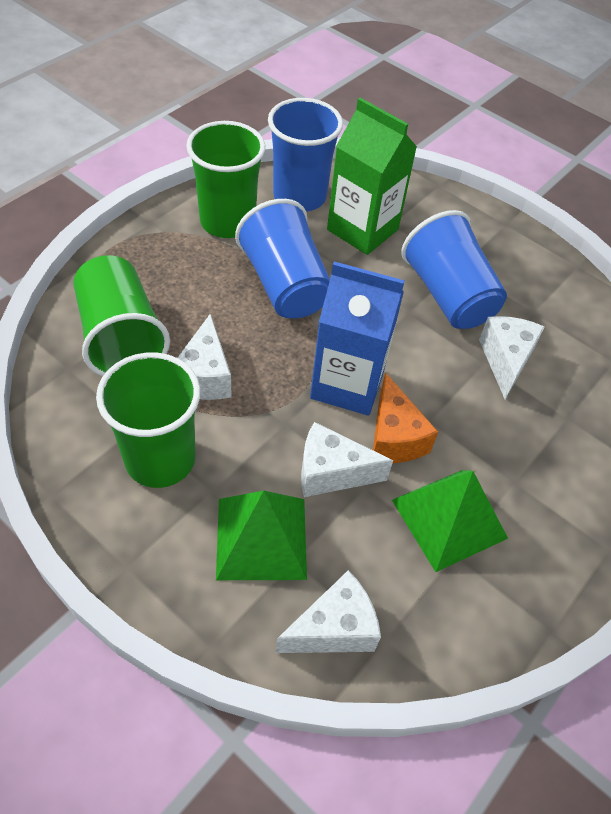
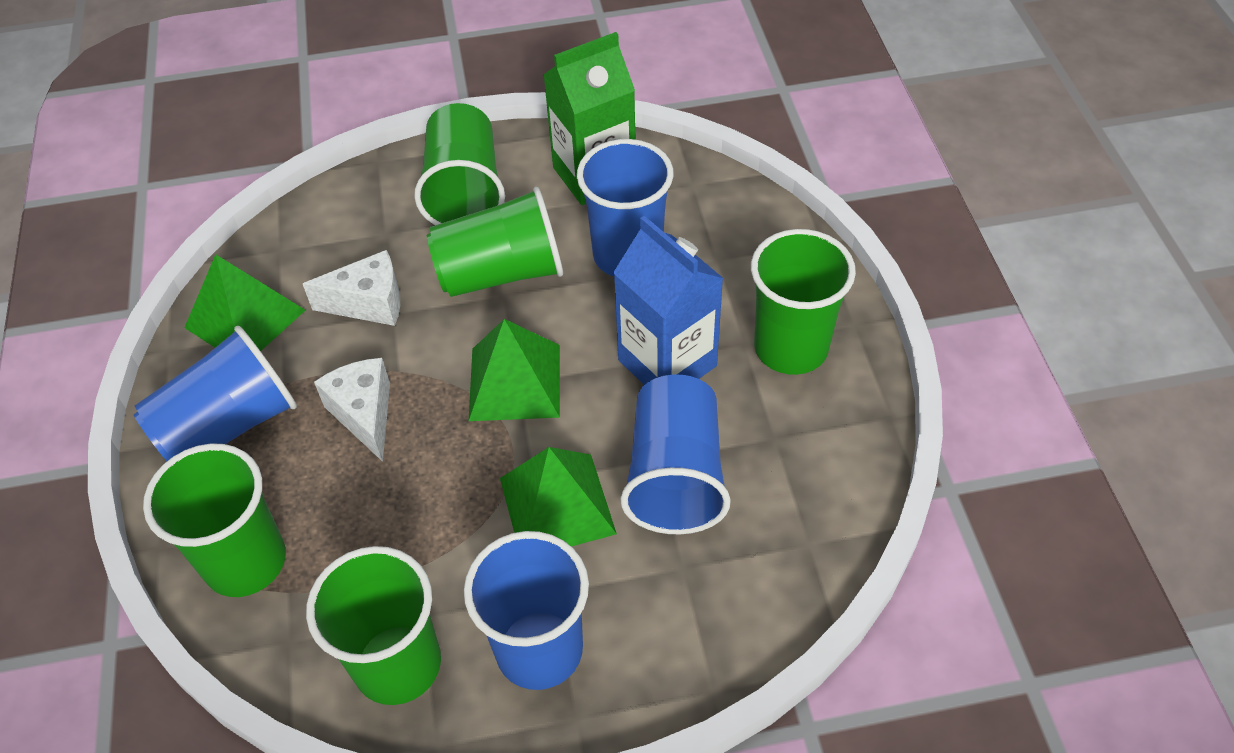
blue cup: 3 -> 4
green cup: 3 -> 5
green pyramid: 2 -> 3
orange cheese: 1 -> 0
white cheese: 4 -> 2

